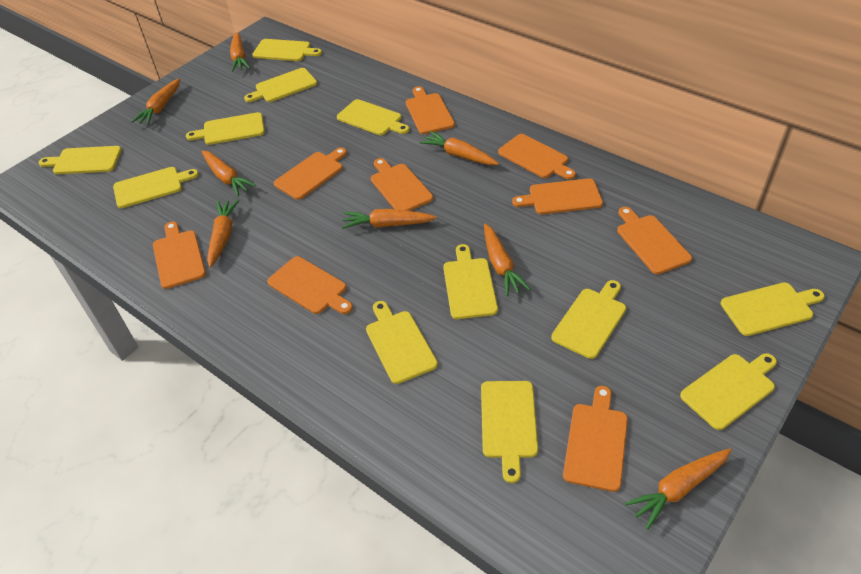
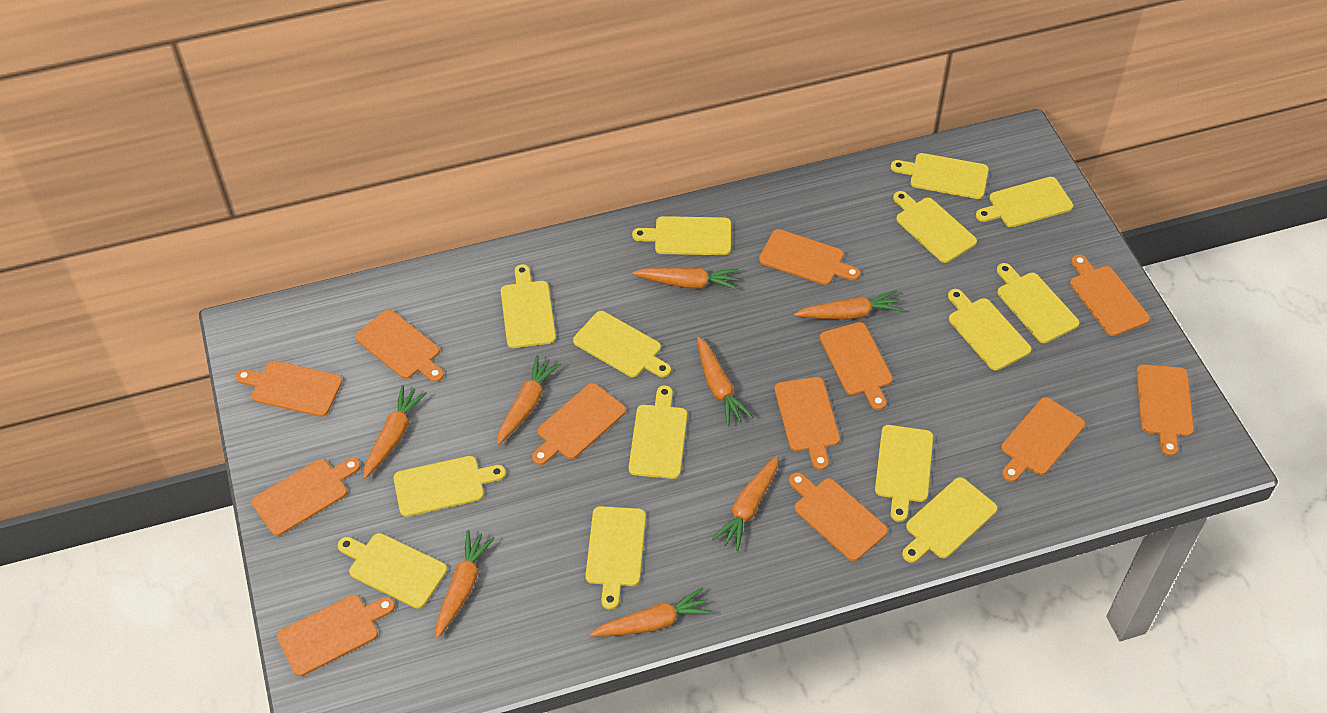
orange cutting board: 9 -> 12
yellow cutting board: 12 -> 14

